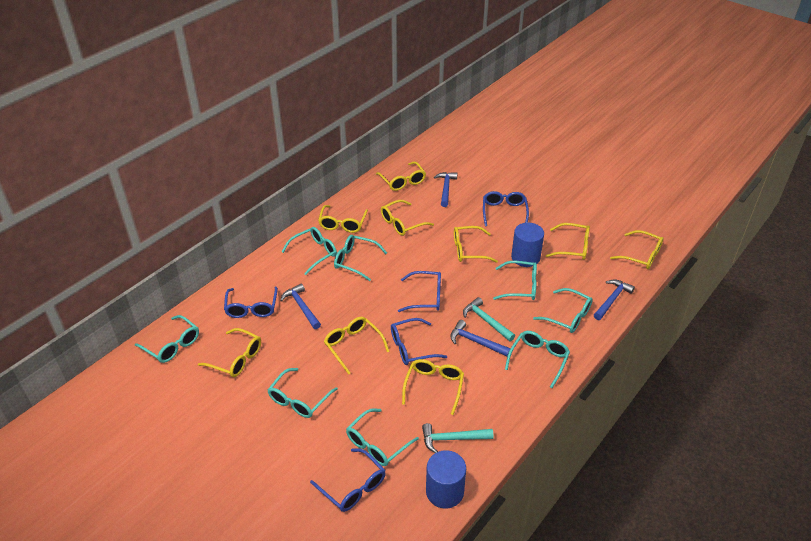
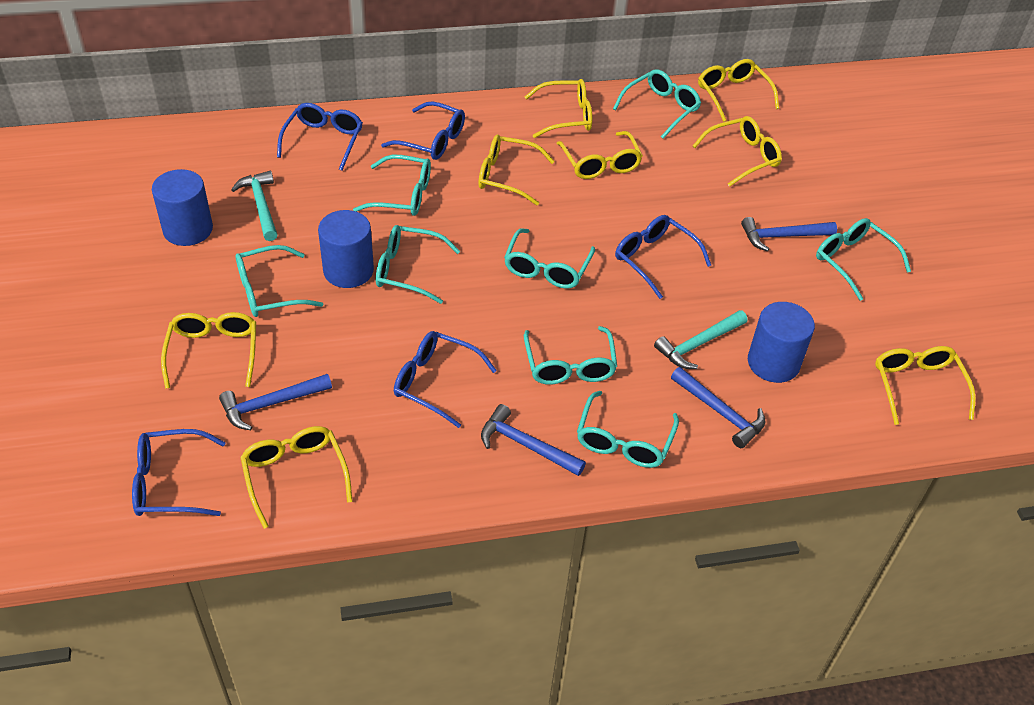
blue cylinder: 2 -> 3
yellow glasses: 9 -> 8

